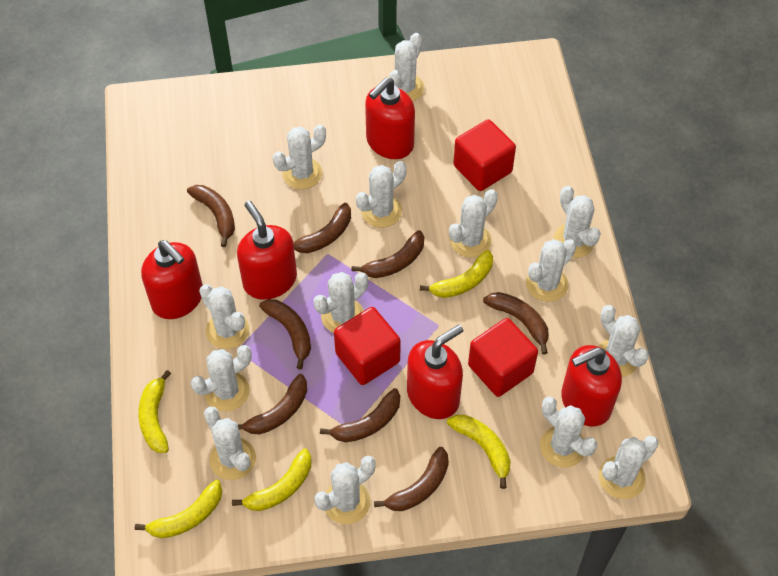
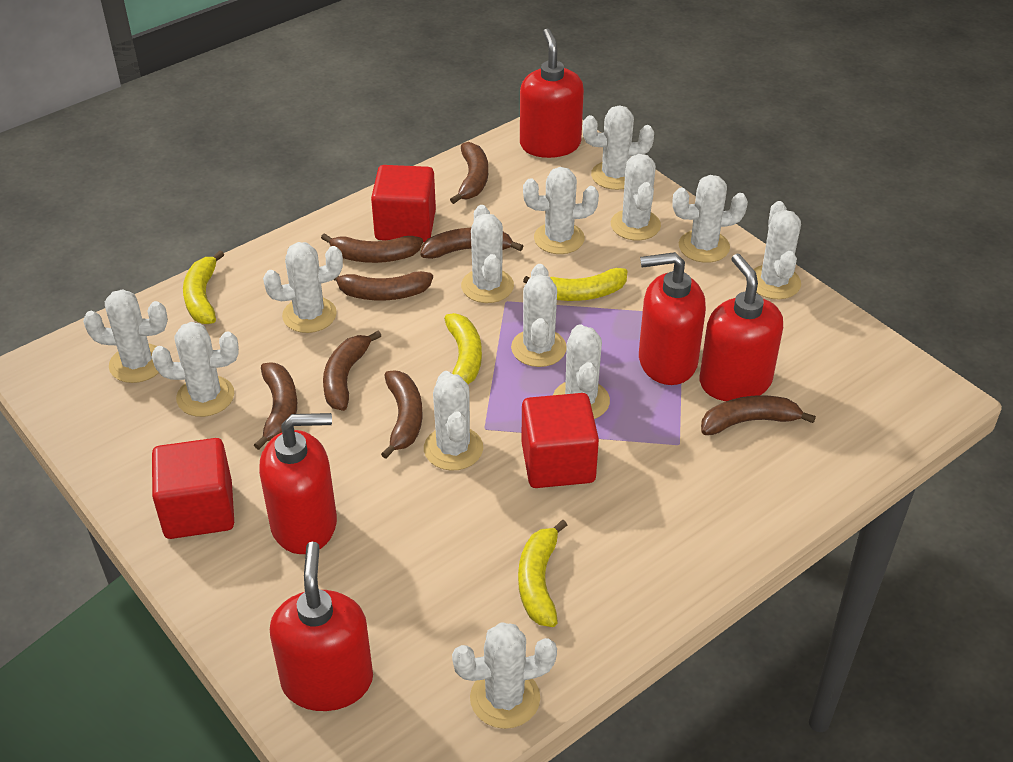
white cactus: 14 -> 13
yellow banana: 5 -> 4

